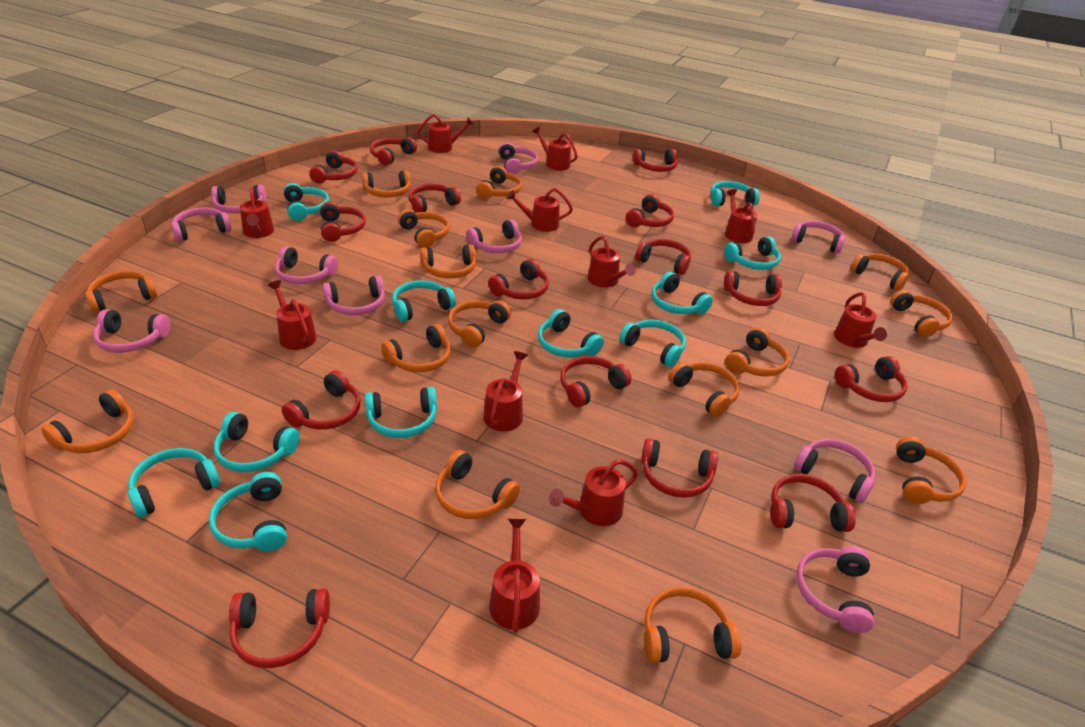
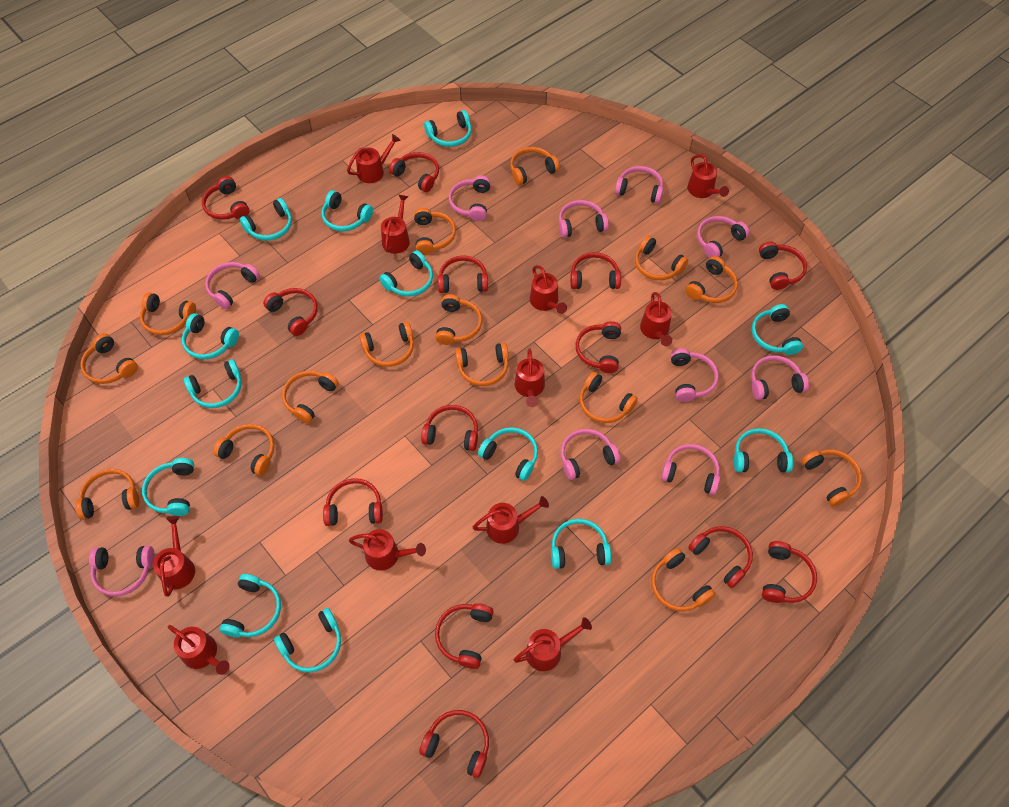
red headphones: 15 -> 13
turquoise headphones: 11 -> 13

